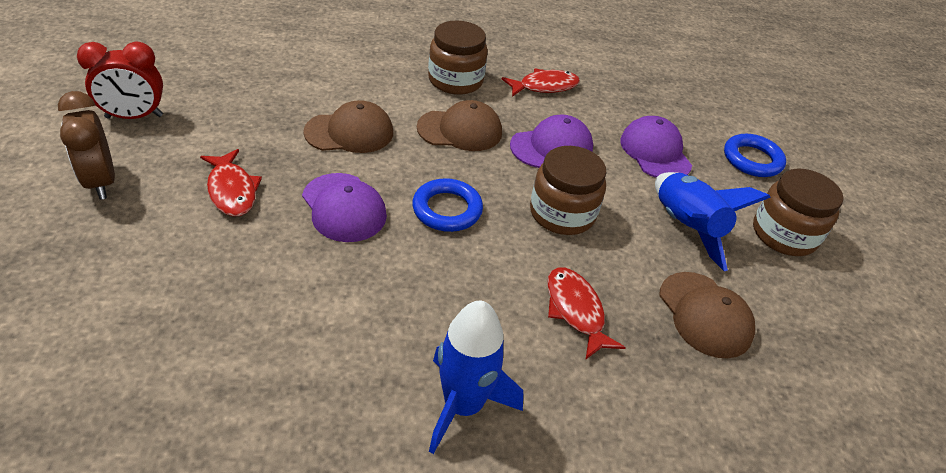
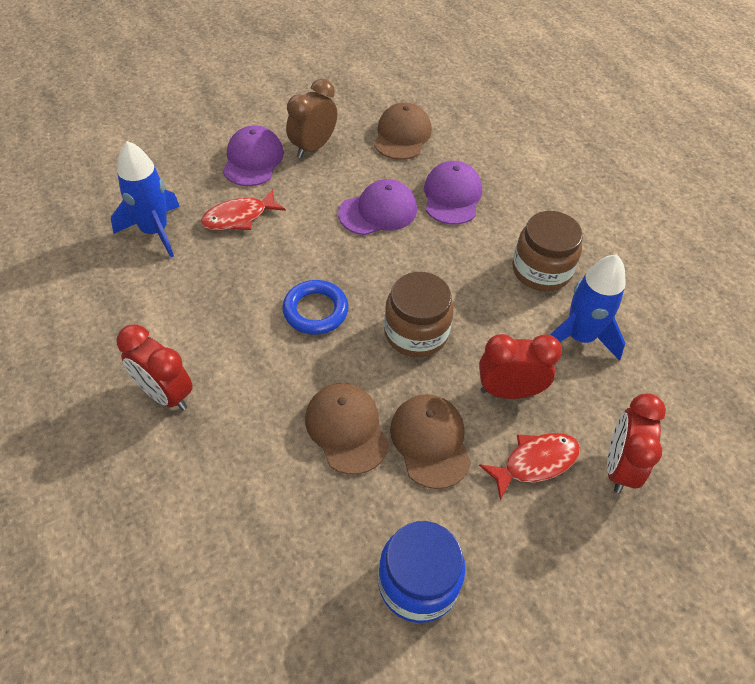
blue jar: 0 -> 1
blue ring: 2 -> 1
brown jar: 3 -> 2
red clock: 1 -> 3
red fish: 3 -> 2

